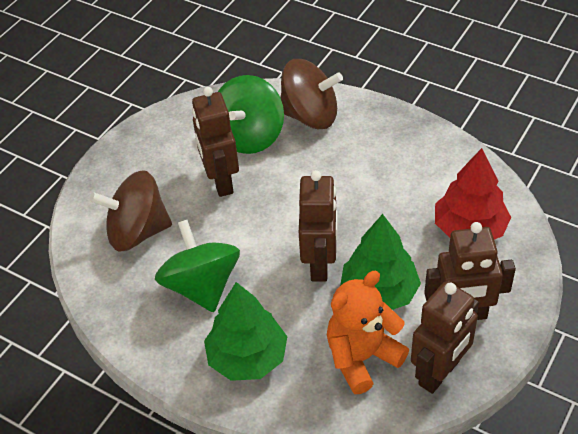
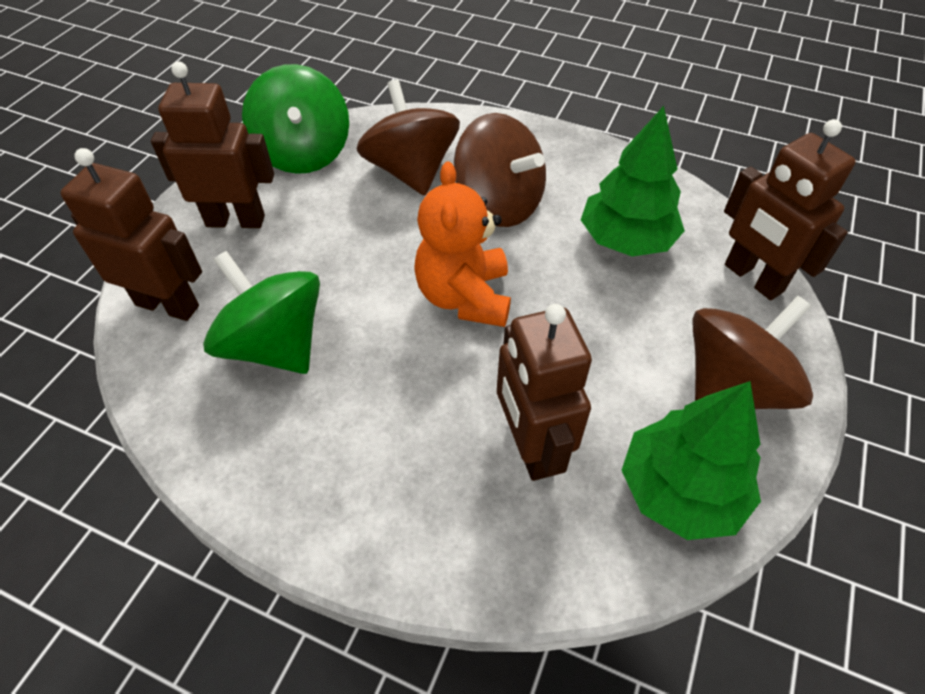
brown spinning top: 2 -> 3
red tree: 1 -> 0

